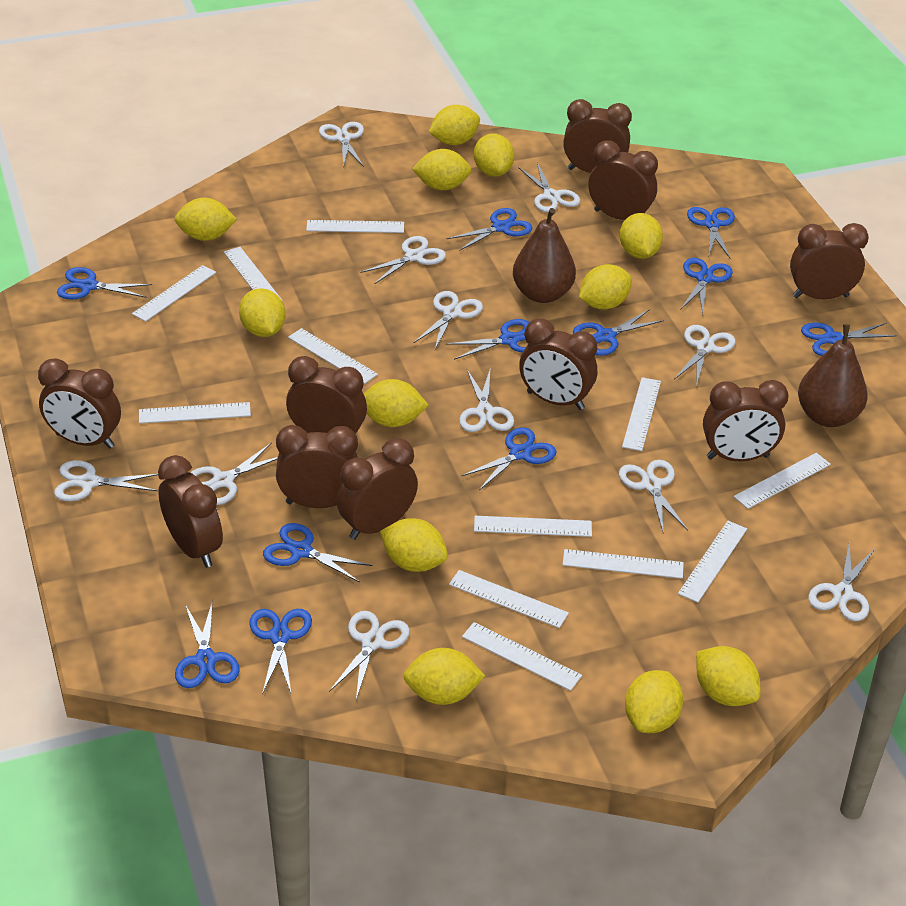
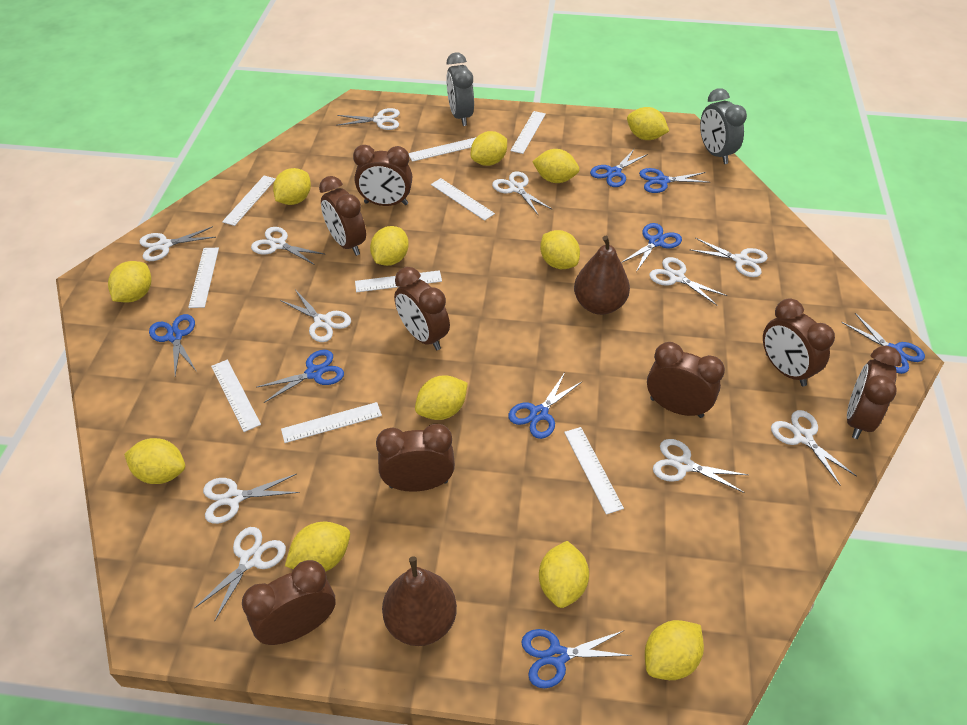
blue scissors: 11 -> 8
brown clock: 10 -> 8
grey clock: 0 -> 2
white ruler: 12 -> 9

